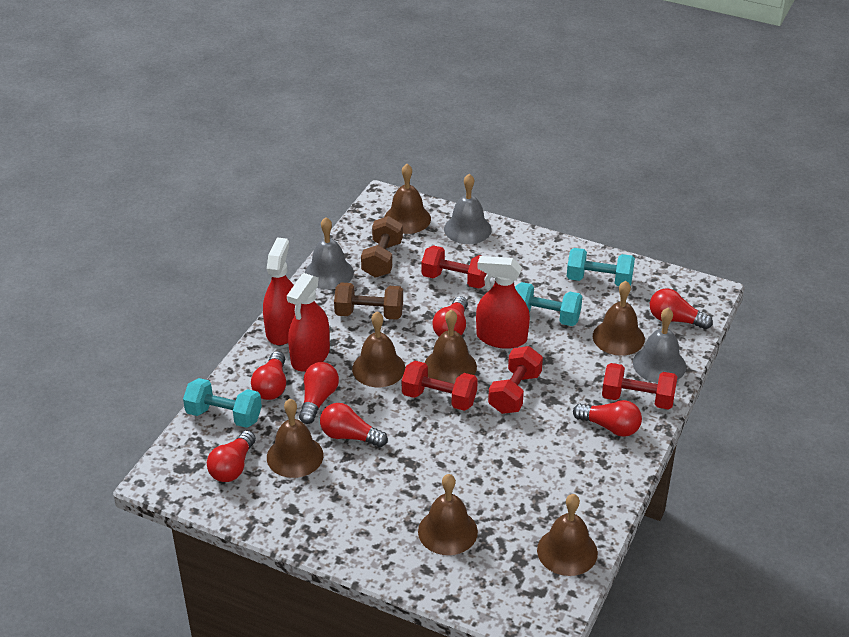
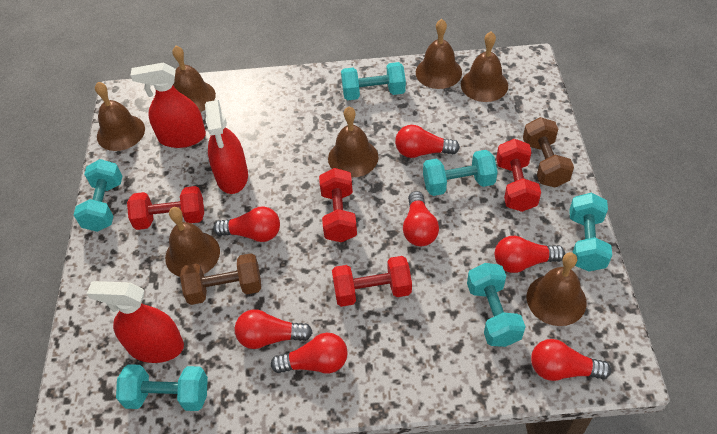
grey bell: 3 -> 0
turquoise dumbbell: 3 -> 6

